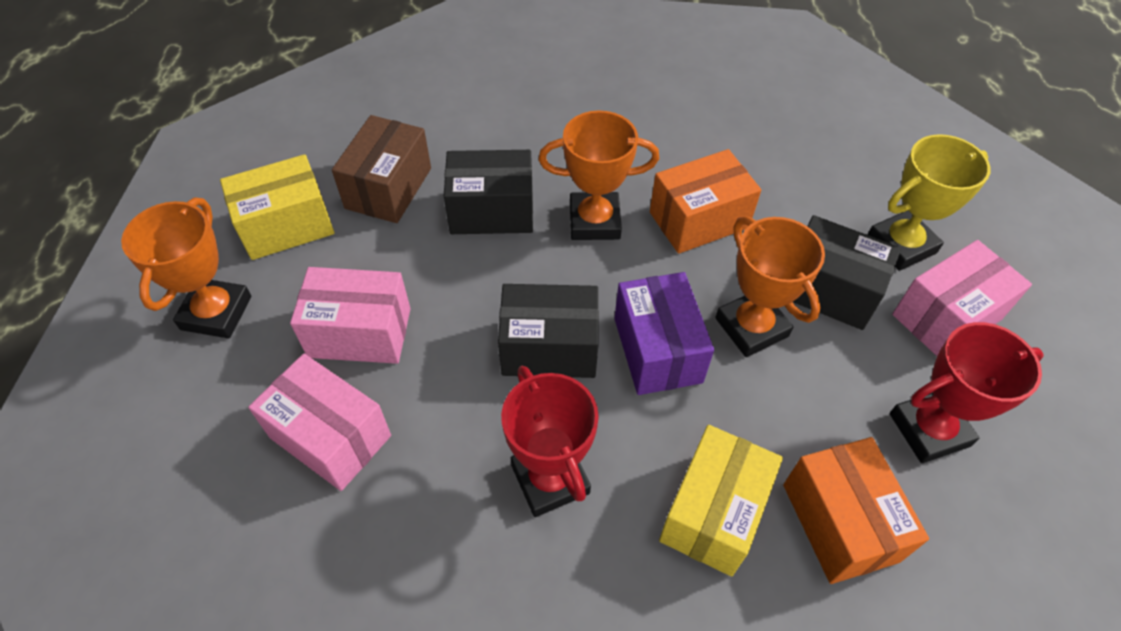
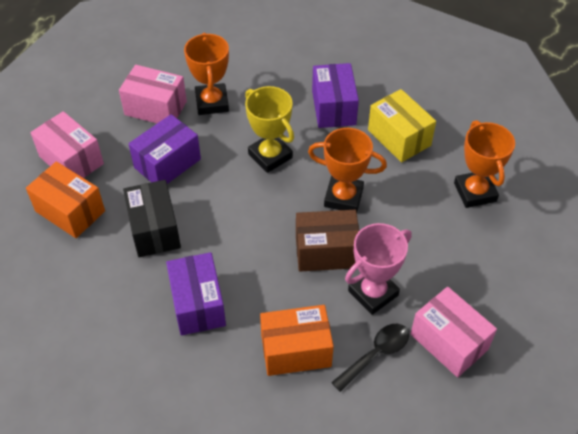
black box: 3 -> 1
black spoon: 0 -> 1
pink trophy: 0 -> 1
purple box: 1 -> 3
red trophy: 2 -> 0
yellow box: 2 -> 1

